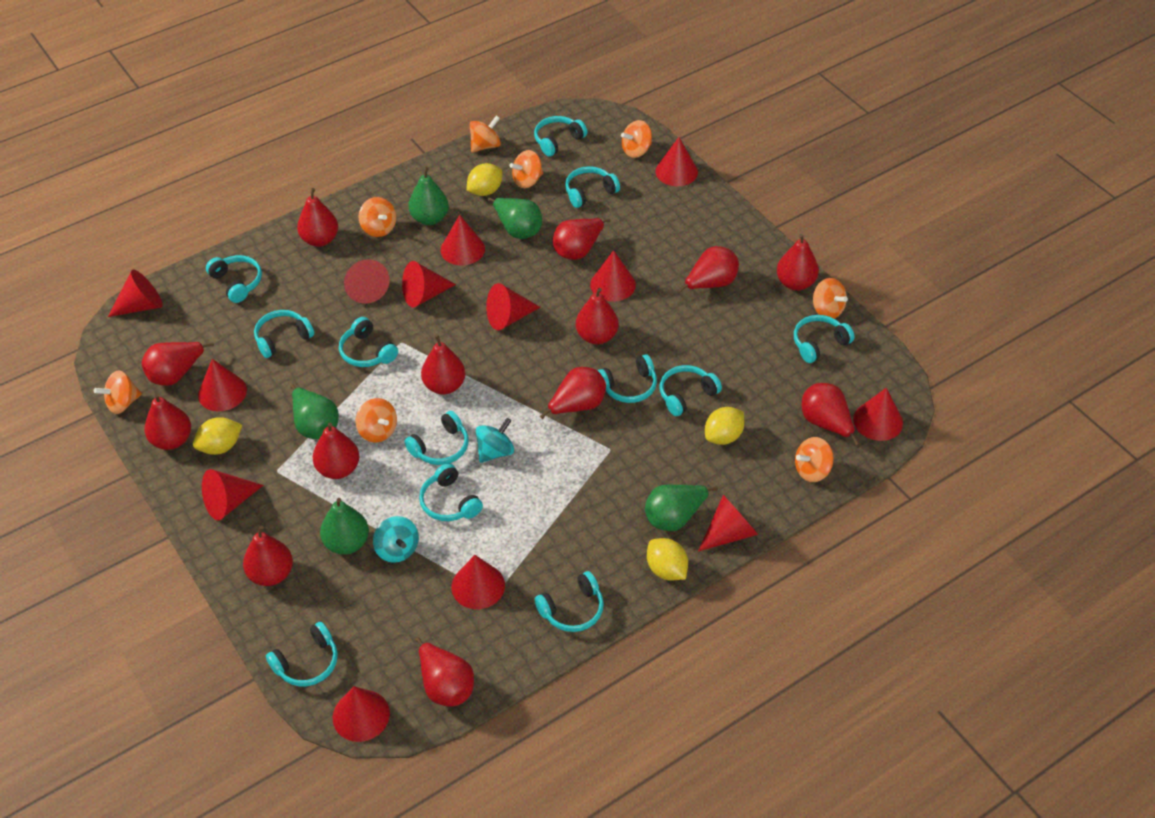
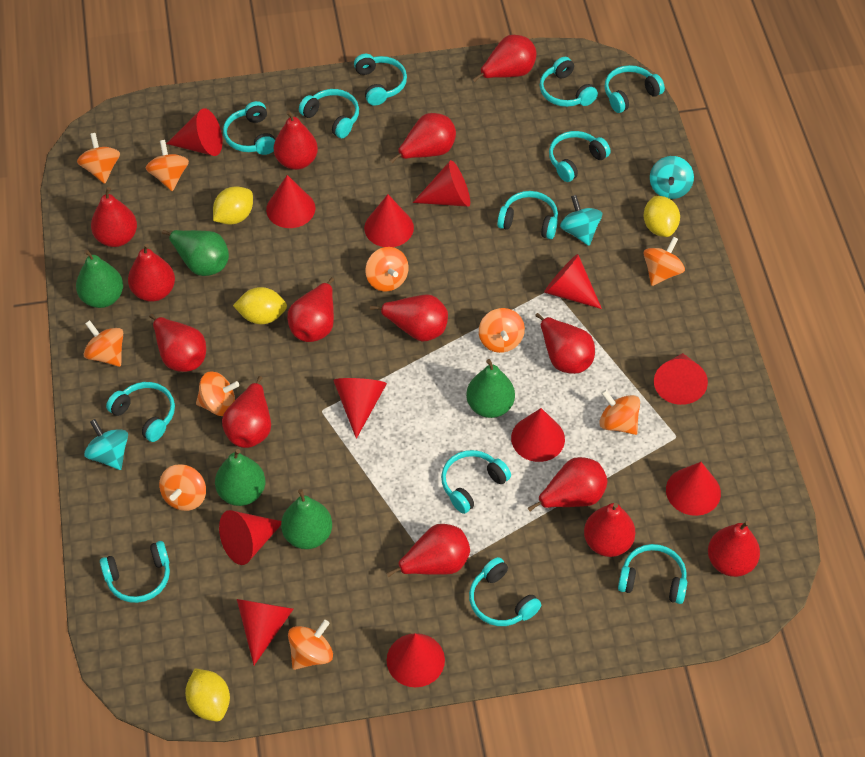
orange spinning top: 8 -> 10
red cone: 13 -> 12
red pear: 13 -> 14
turquoise spinning top: 2 -> 3

